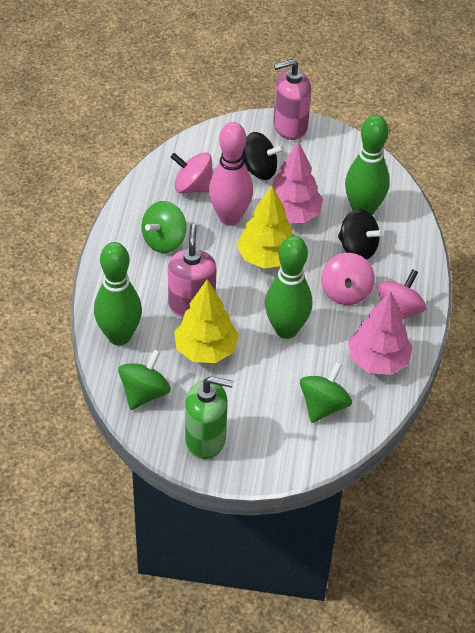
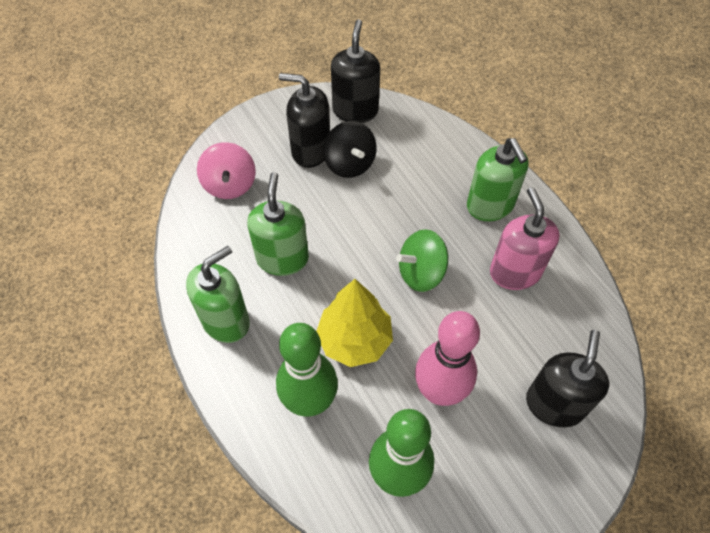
black soap dispenser: 0 -> 3
black spinning top: 2 -> 1
green bowling pin: 3 -> 2
green soap dispenser: 1 -> 3
green spinning top: 3 -> 1
pink soap dispenser: 2 -> 1
pink spinning top: 3 -> 1
pink tree: 2 -> 0
yellow tree: 2 -> 1

